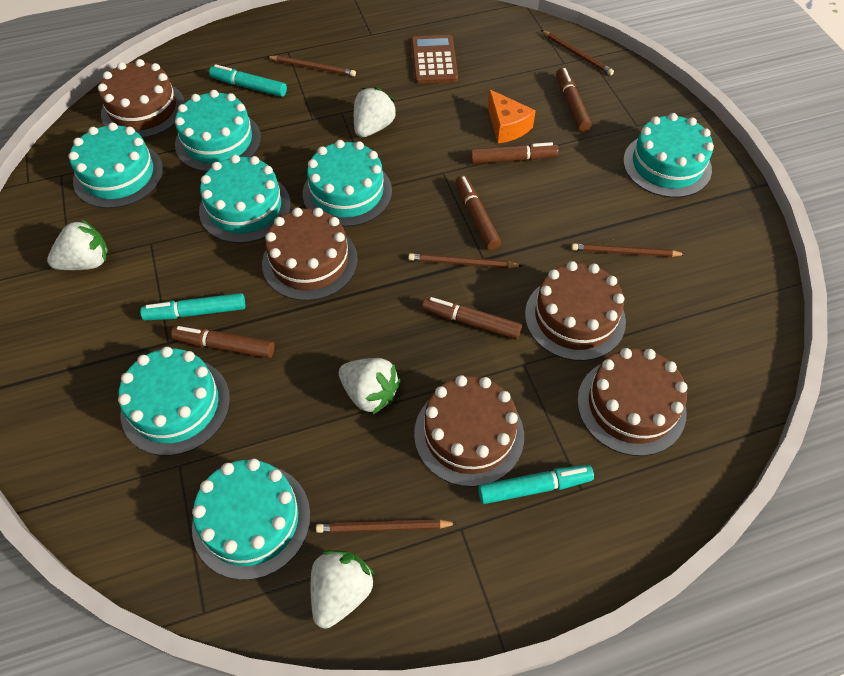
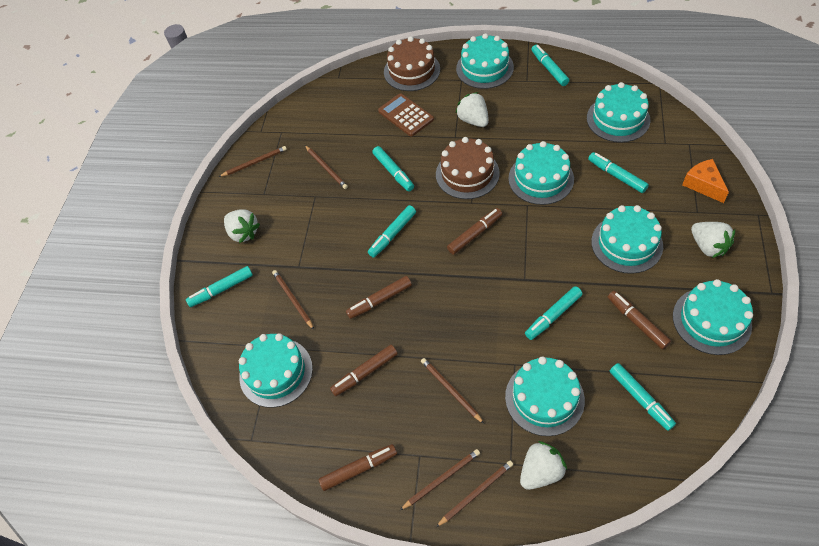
brown cake: 5 -> 2
brown pencil: 5 -> 6
turquoise marker: 3 -> 7

